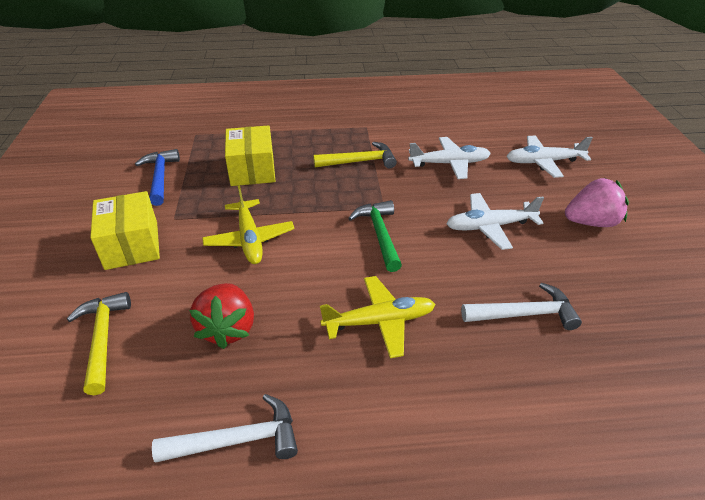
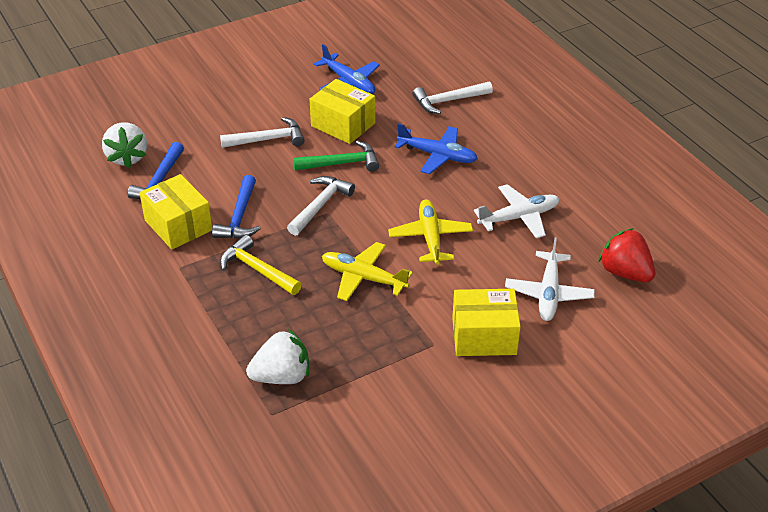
blue hammer: 1 -> 2
blue plane: 0 -> 2
pink strawberry: 1 -> 0
white hammer: 2 -> 3
white plane: 3 -> 2
white strawberry: 0 -> 2
yellow box: 2 -> 3
yellow hammer: 2 -> 1

